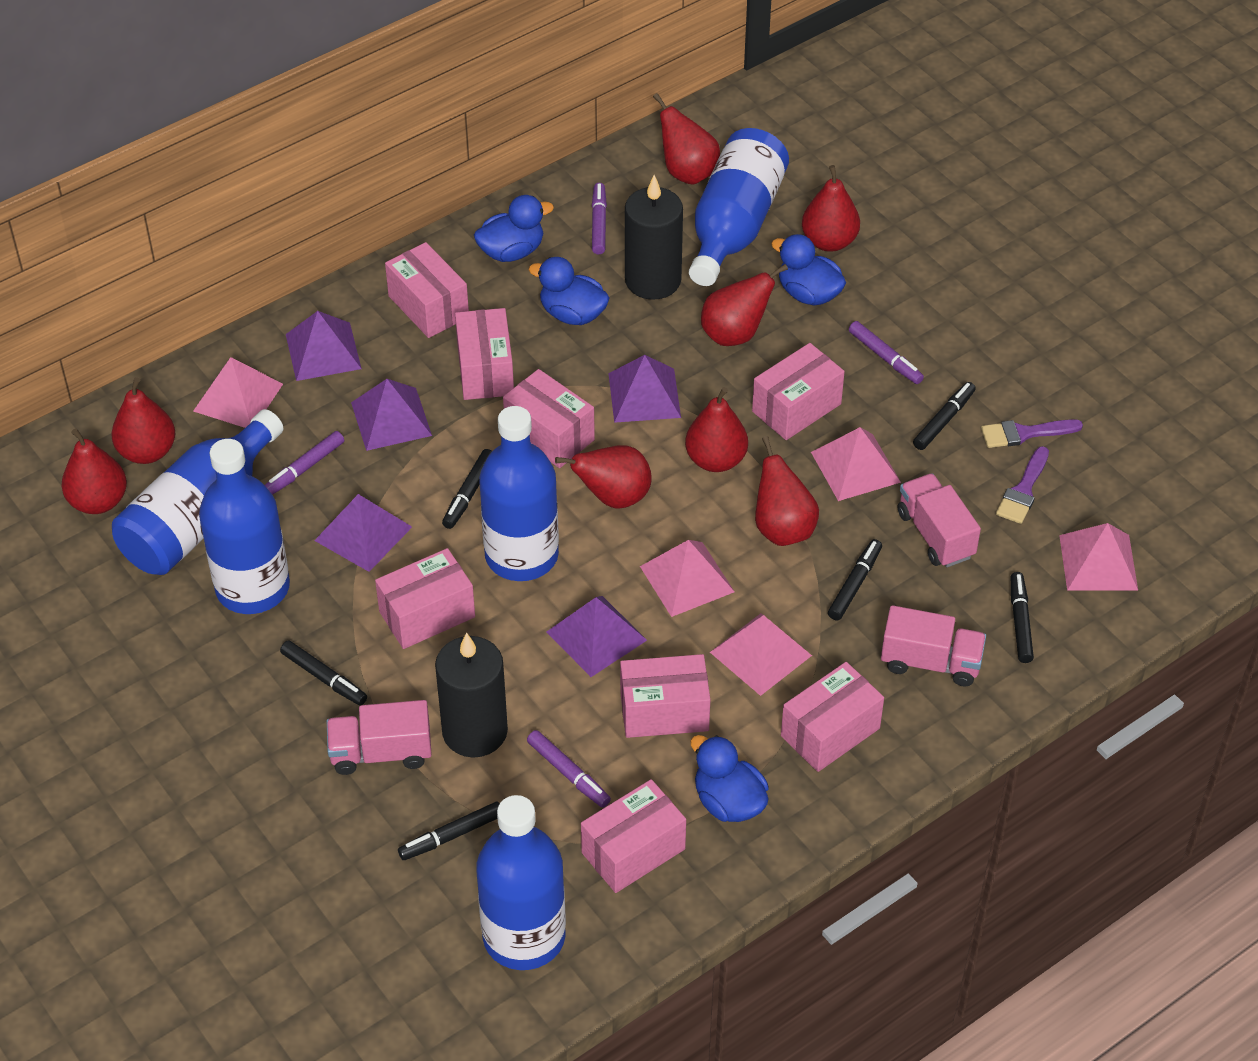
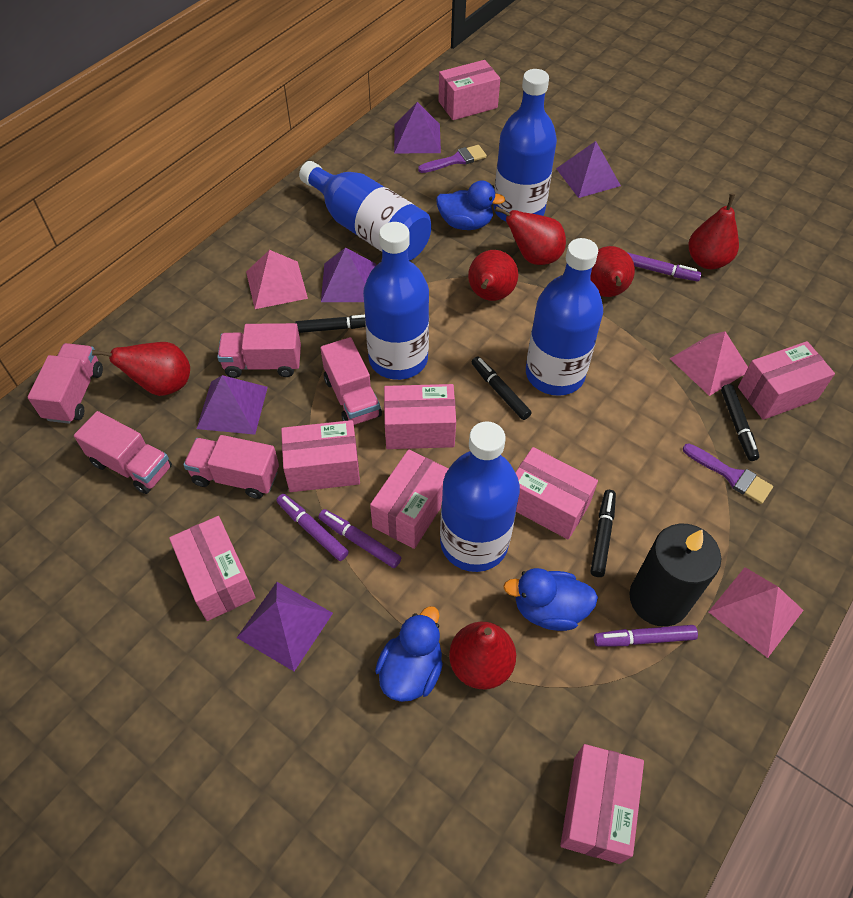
black candle: 2 -> 1
black marker: 6 -> 4
blue duck: 4 -> 3
pink pyramid: 5 -> 3
pink truck: 3 -> 5
red pear: 8 -> 6

